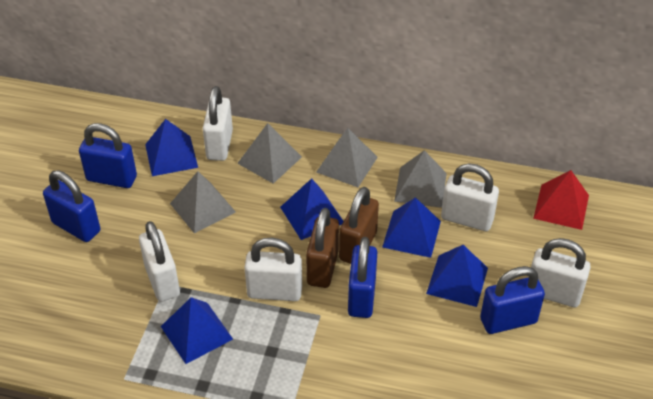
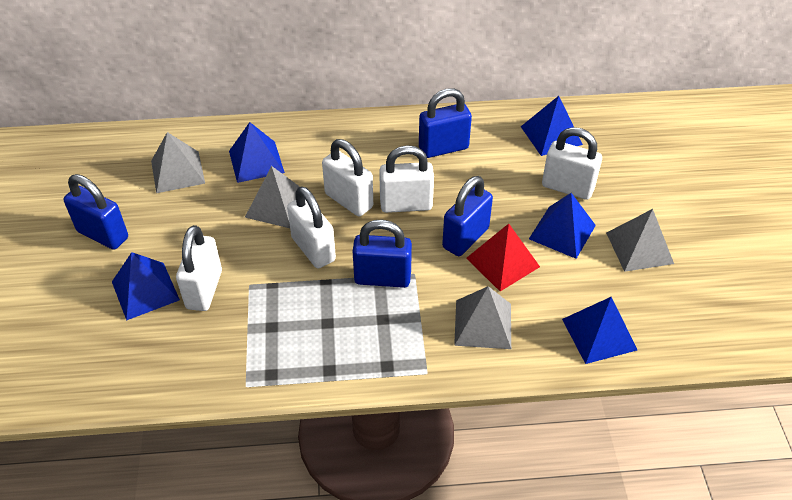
brown padlock: 2 -> 0

